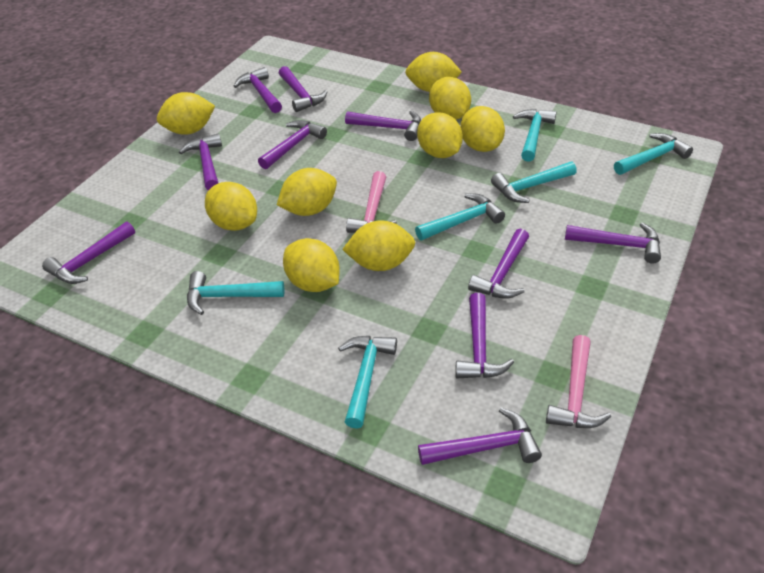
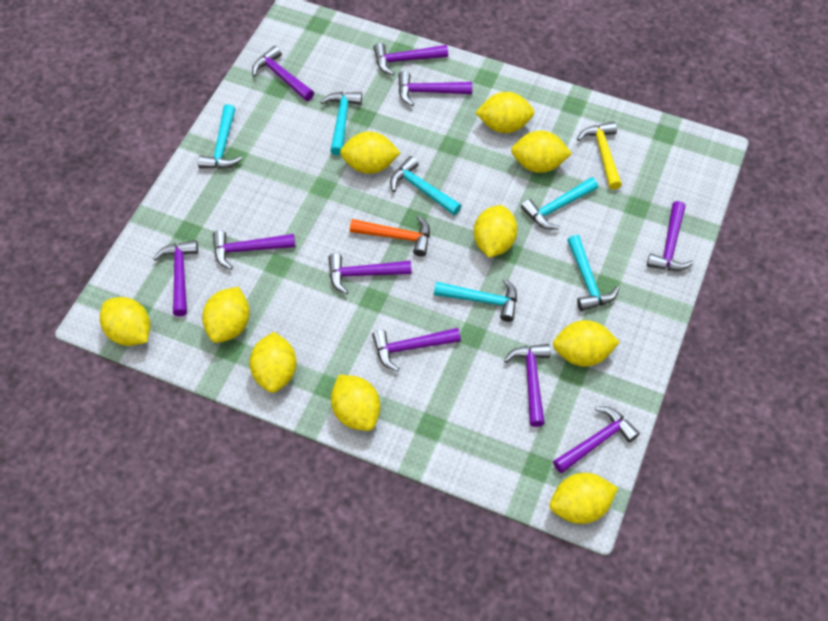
orange hammer: 0 -> 1
pink hammer: 2 -> 0
yellow hammer: 0 -> 1
yellow lemon: 9 -> 10

